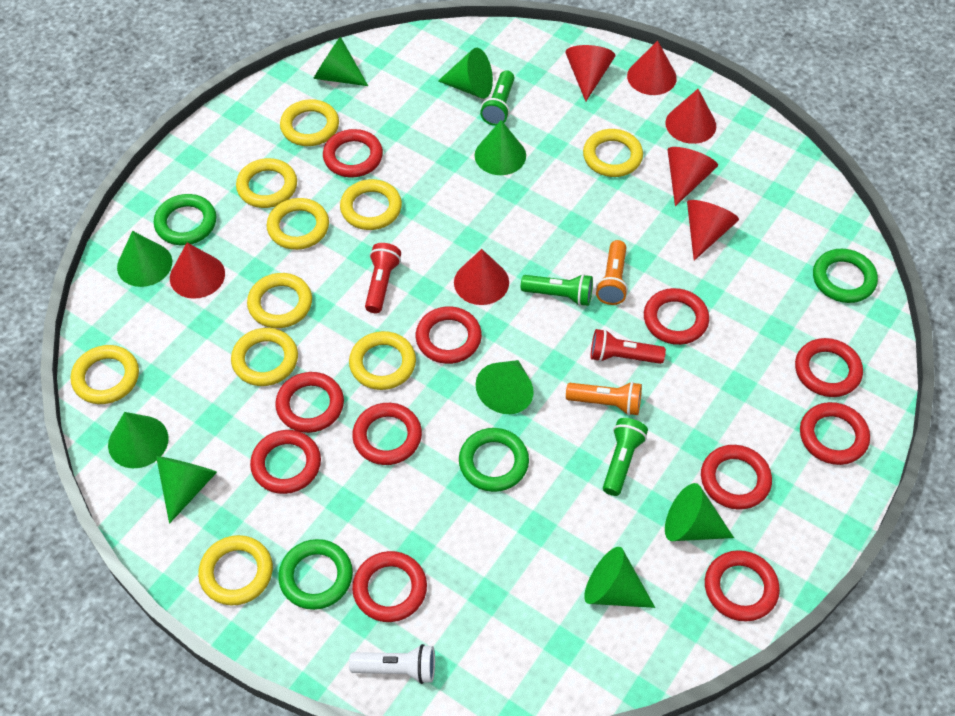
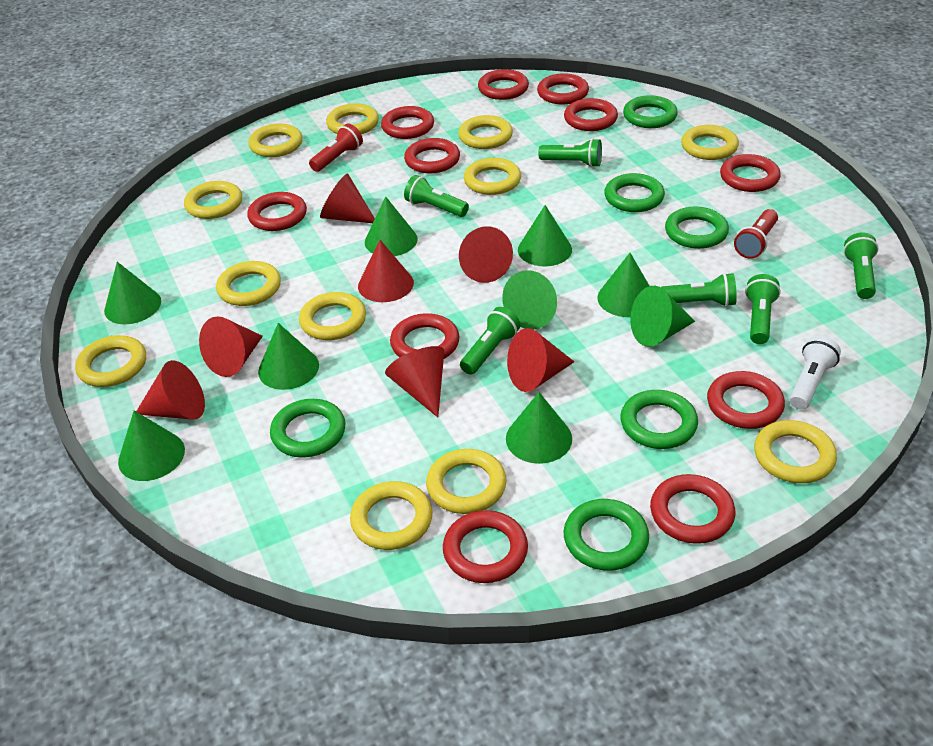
green flashlight: 3 -> 6
green ring: 4 -> 6
orange flashlight: 2 -> 0
yellow ring: 10 -> 12

